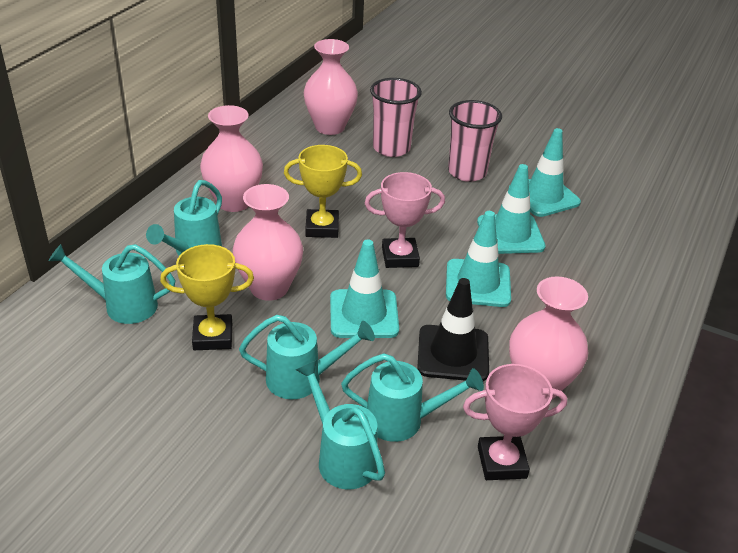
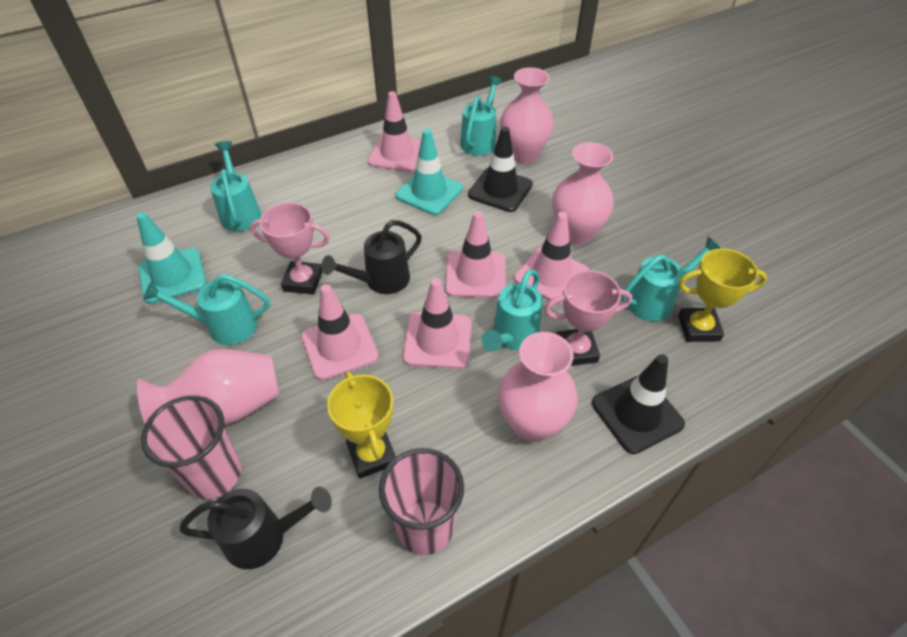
black traffic cone: 1 -> 2
black watering can: 0 -> 2
pink traffic cone: 0 -> 5
turquoise traffic cone: 4 -> 2

